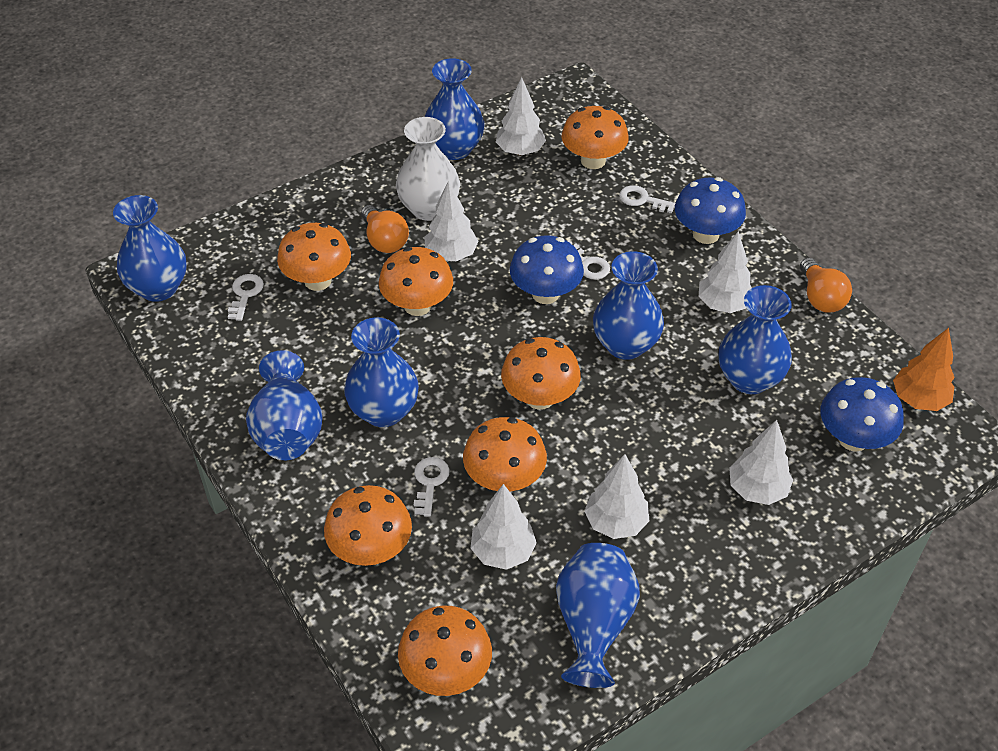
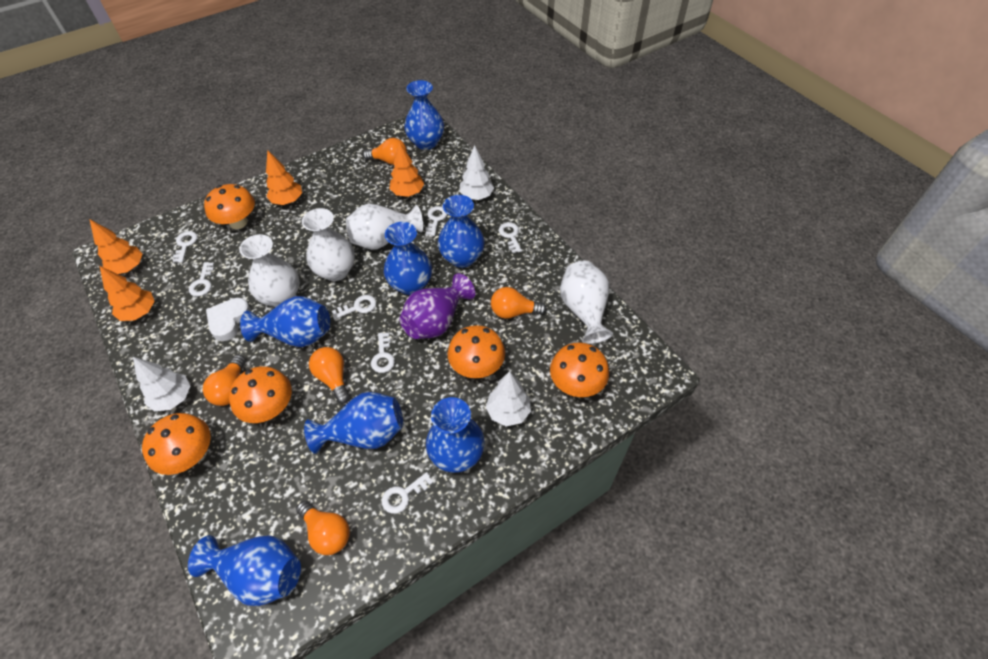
blue mushroom: 3 -> 0
orange light bulb: 2 -> 5
orange mushroom: 7 -> 5
orange tree: 1 -> 4
purple vase: 0 -> 1
white heart: 0 -> 1
white key: 4 -> 7
white tree: 6 -> 3
white vase: 1 -> 4

